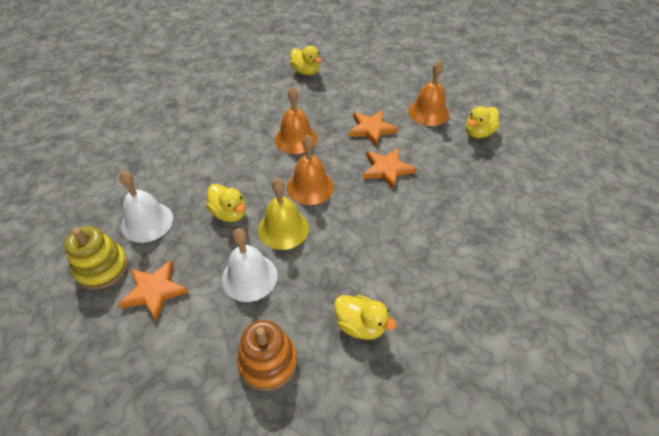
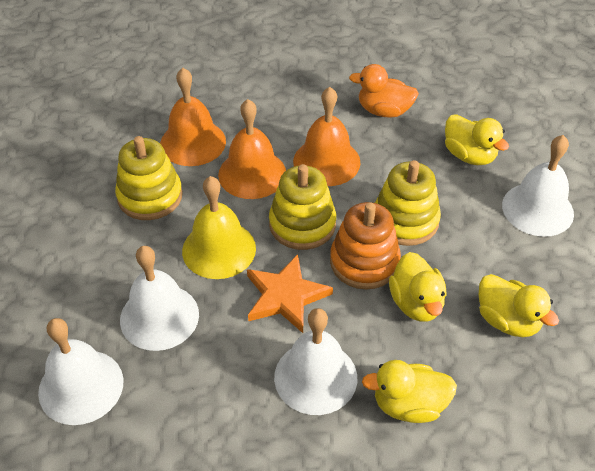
orange duck: 0 -> 1
orange star: 3 -> 1
white bell: 2 -> 4
yellow stacking toy: 1 -> 3

